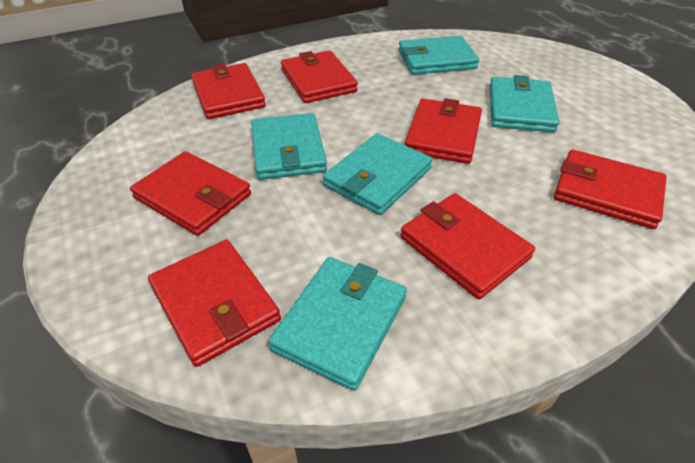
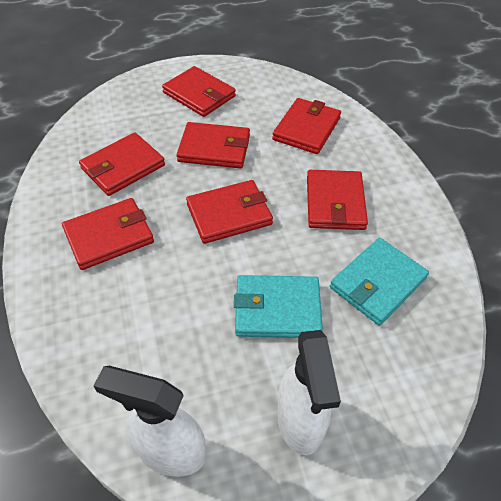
turquoise wallet: 5 -> 2
white spray bottle: 0 -> 2

